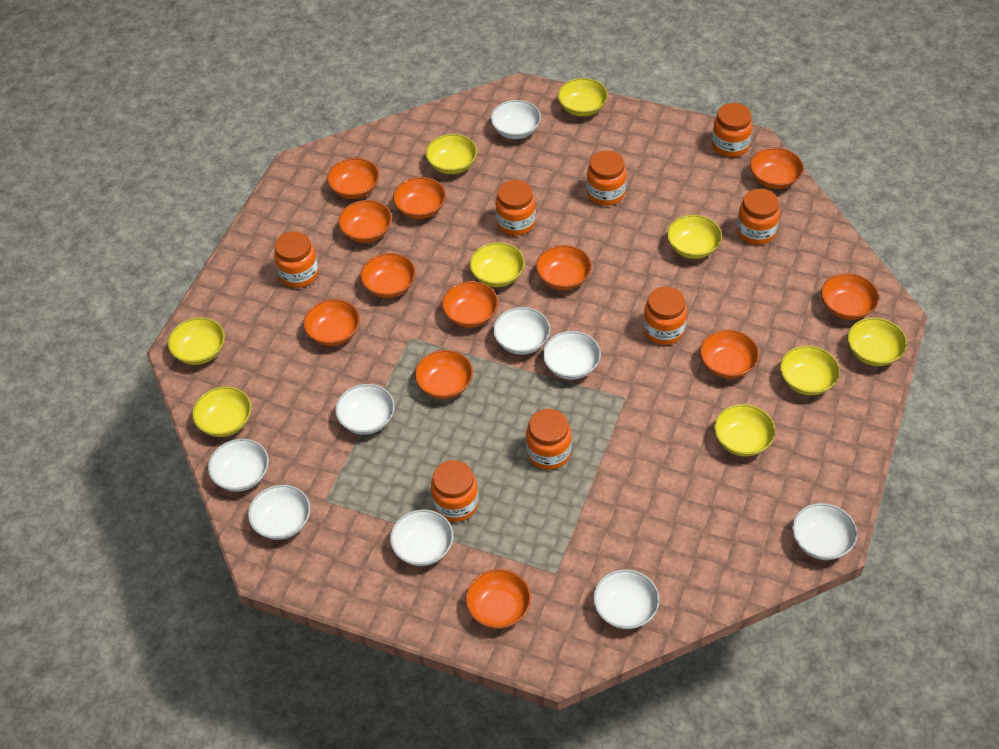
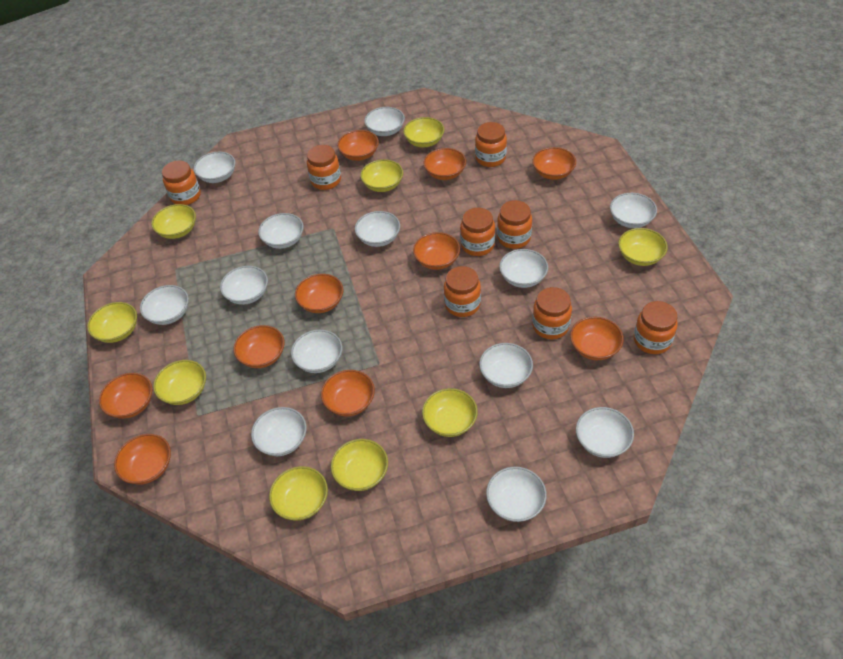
orange bowl: 12 -> 10
white bowl: 9 -> 13

